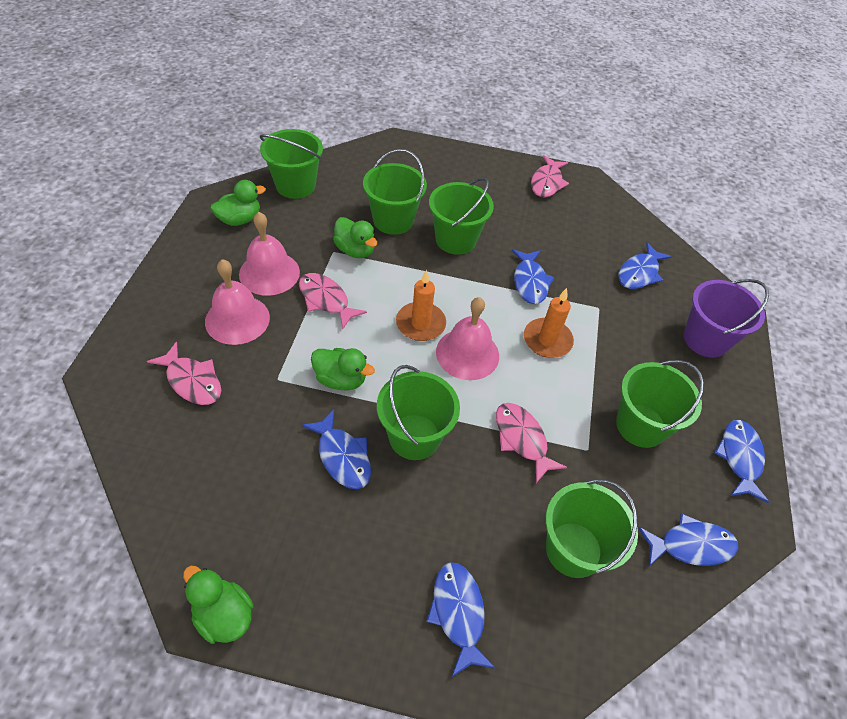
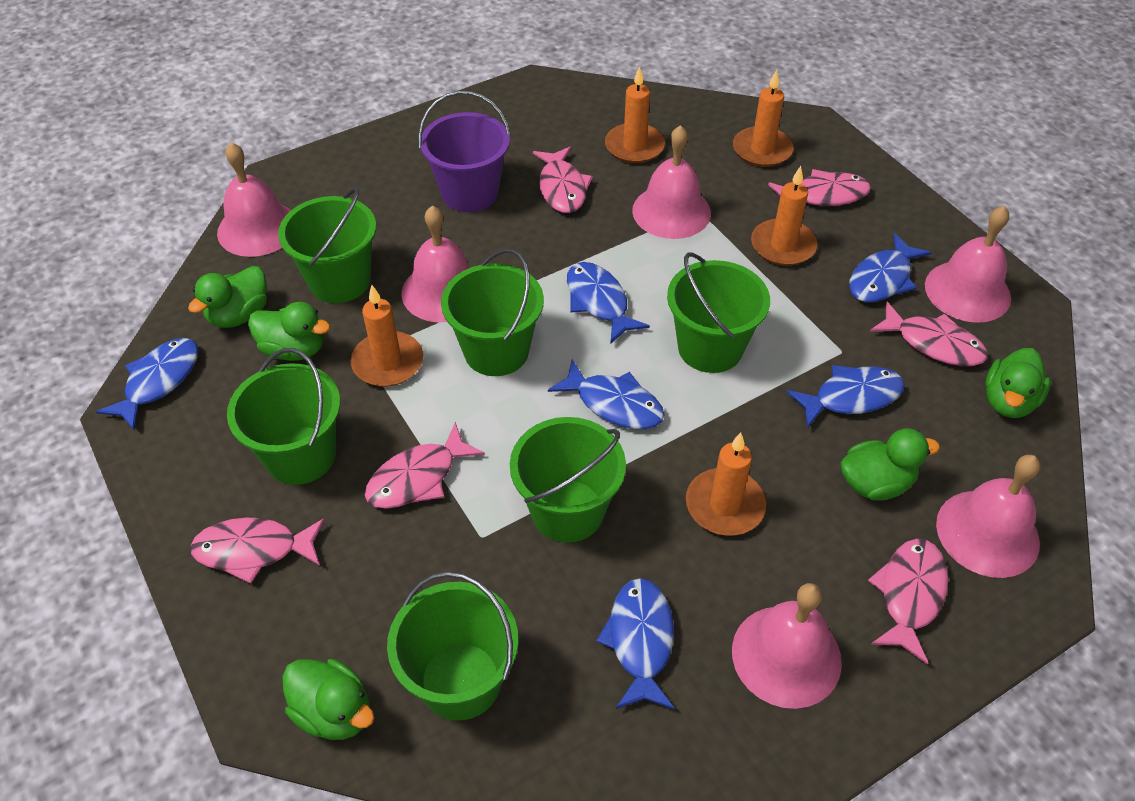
green duck: 4 -> 5
orange candle: 2 -> 5
pink bell: 3 -> 6
pink fish: 4 -> 6

